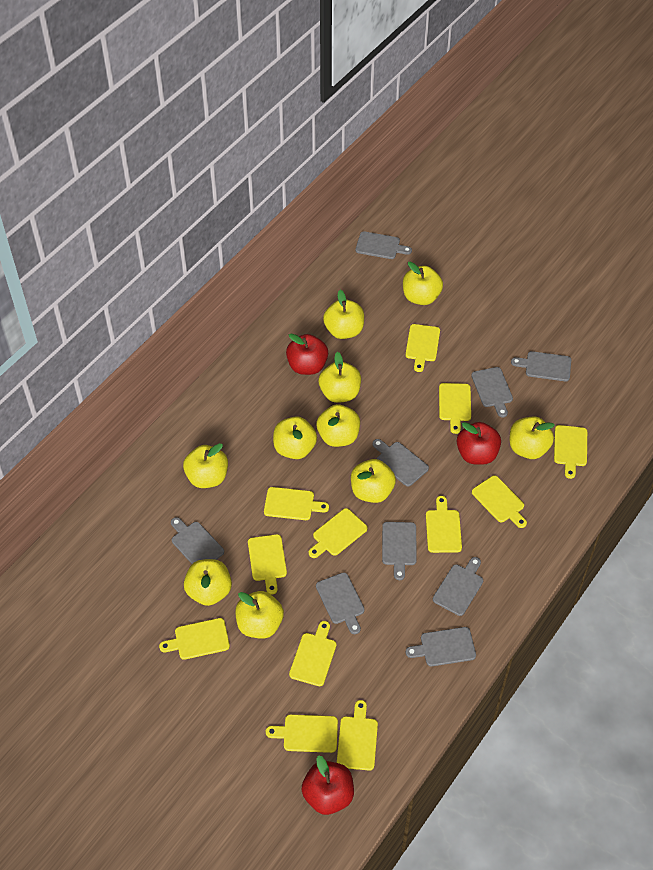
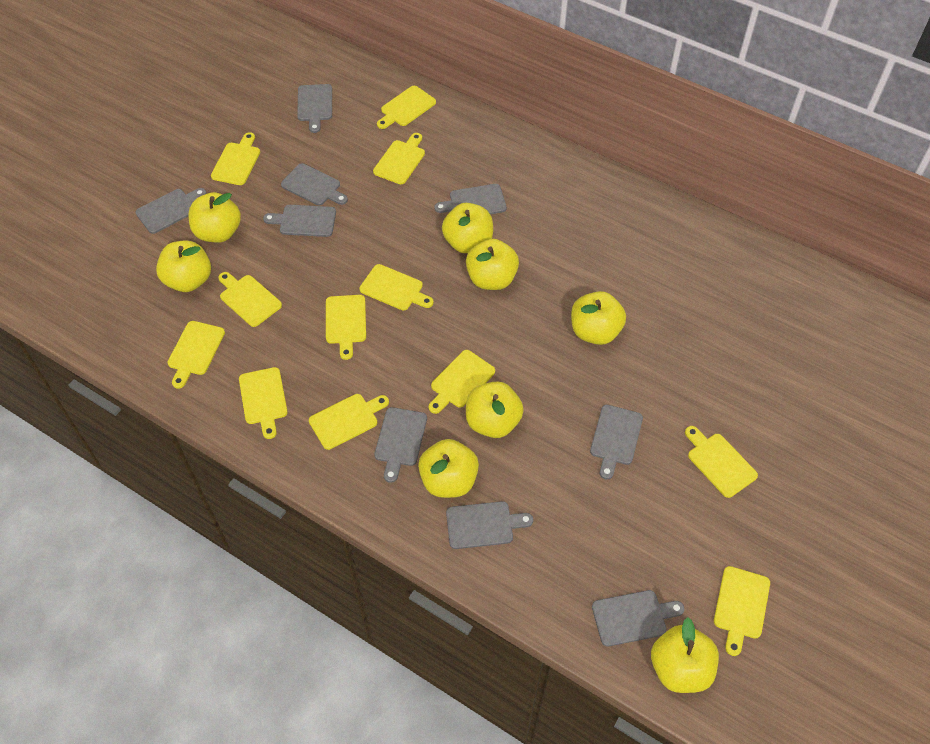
red apple: 3 -> 0
yellow apple: 10 -> 8

